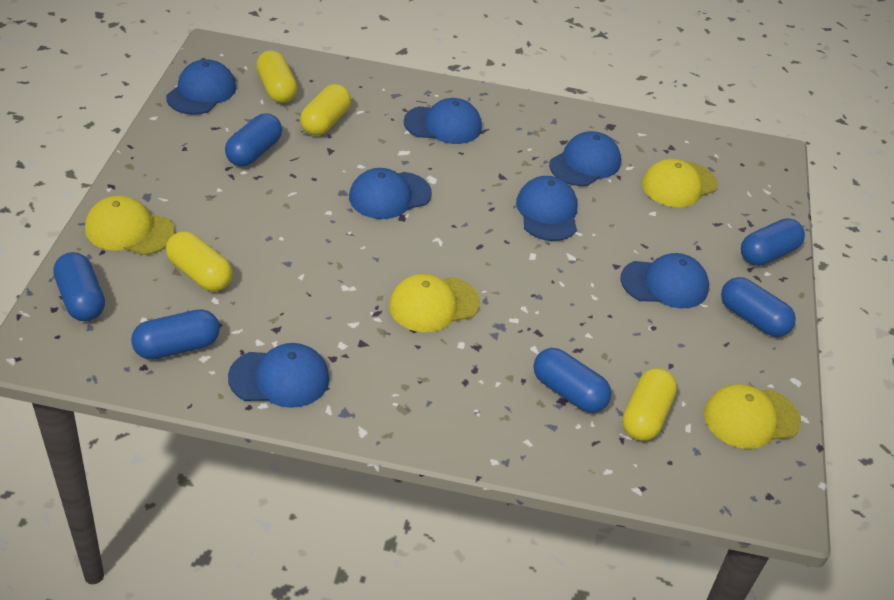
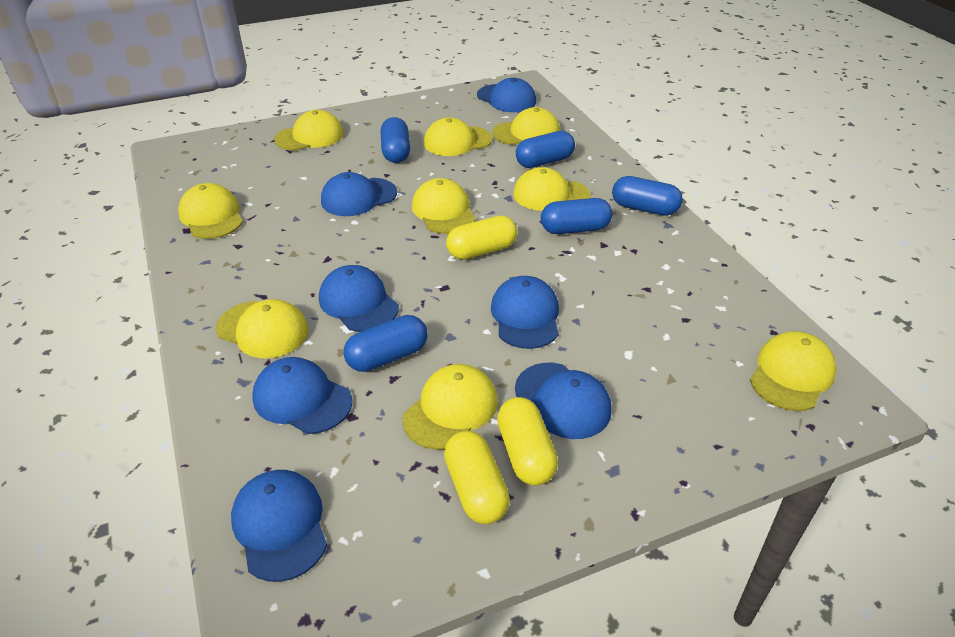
blue capsule: 6 -> 5
yellow cap: 4 -> 9
yellow capsule: 4 -> 3

